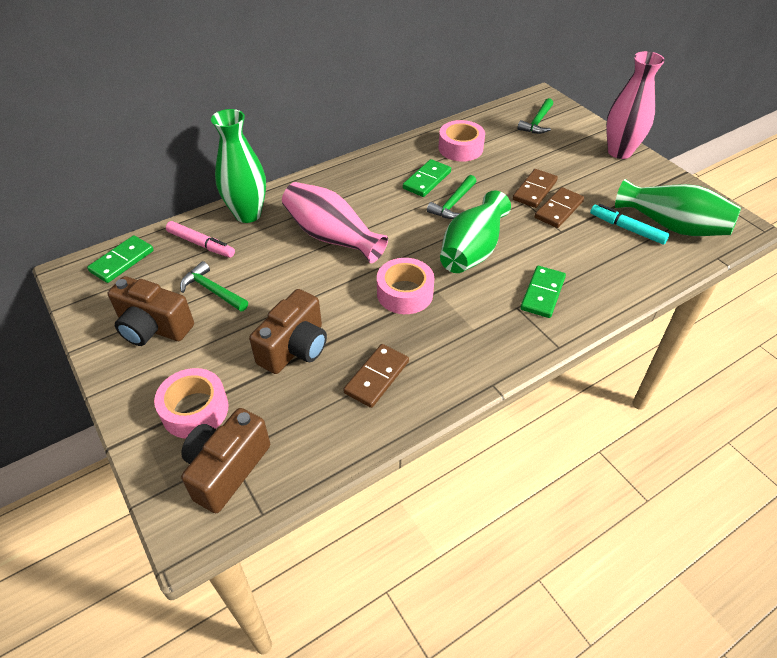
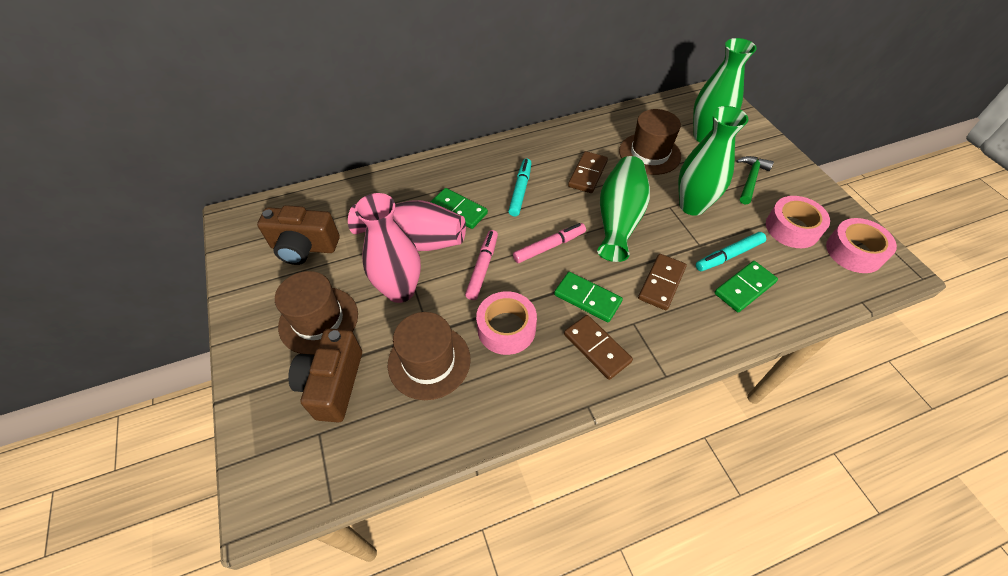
brown camera: 3 -> 2
brown hat: 0 -> 3
green hammer: 3 -> 1
pink marker: 1 -> 2
turquoise marker: 1 -> 2

